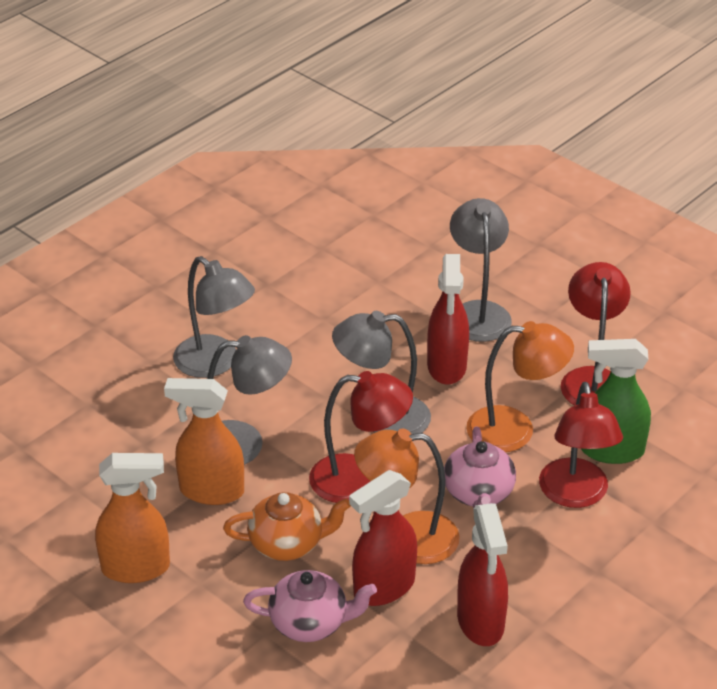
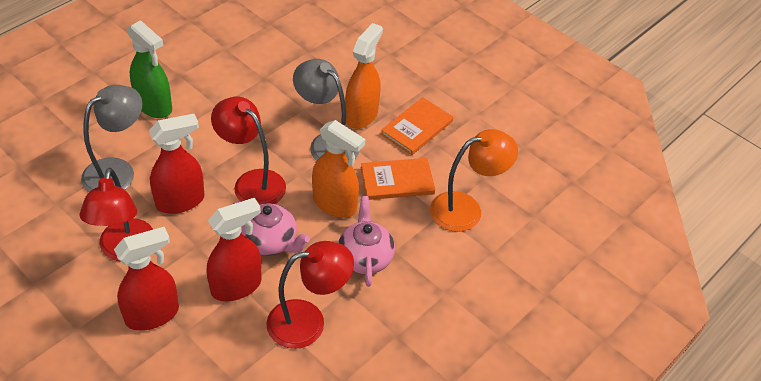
grey lamp: 4 -> 2
orange book: 0 -> 2
orange lamp: 2 -> 1
orange teapot: 1 -> 0

